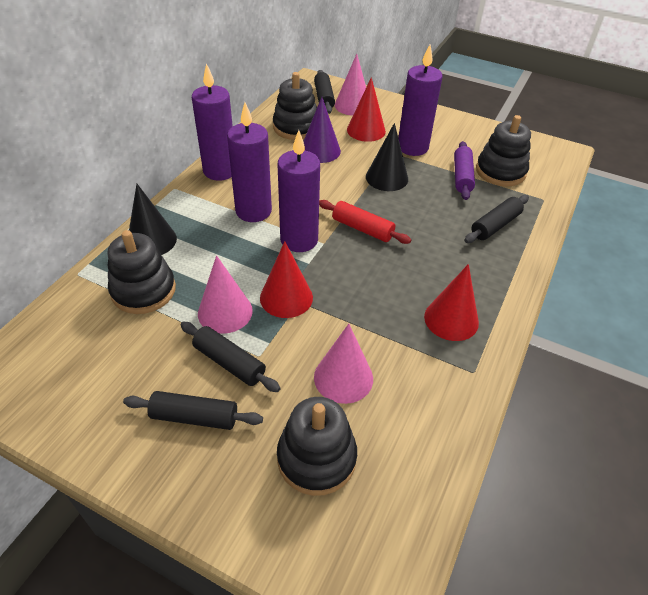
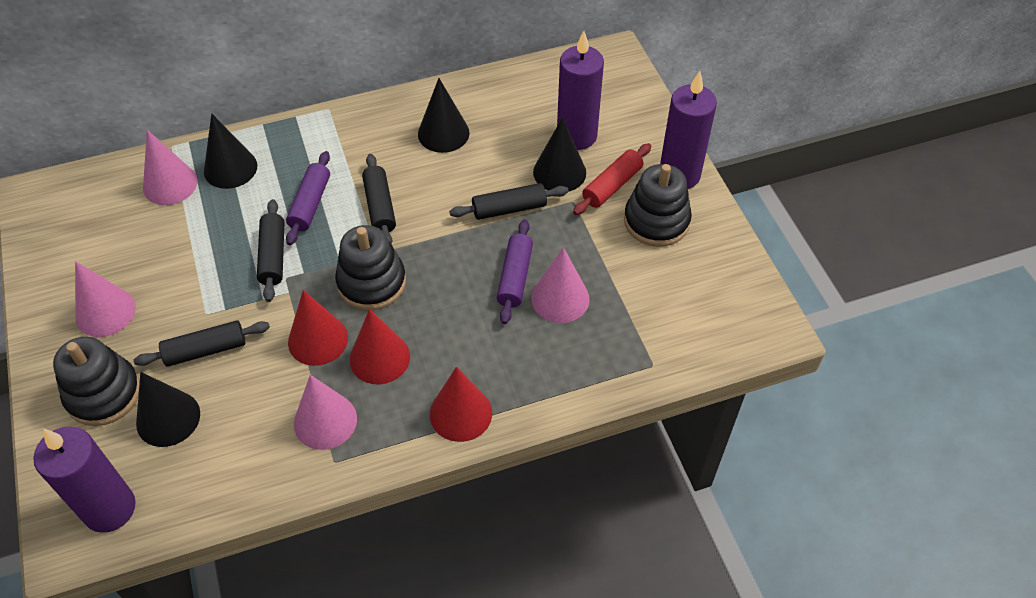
black cone: 2 -> 4
black stacking toy: 4 -> 3
pink cone: 3 -> 4
purple candle: 4 -> 3
purple cone: 1 -> 0
purple rolling pin: 1 -> 2

